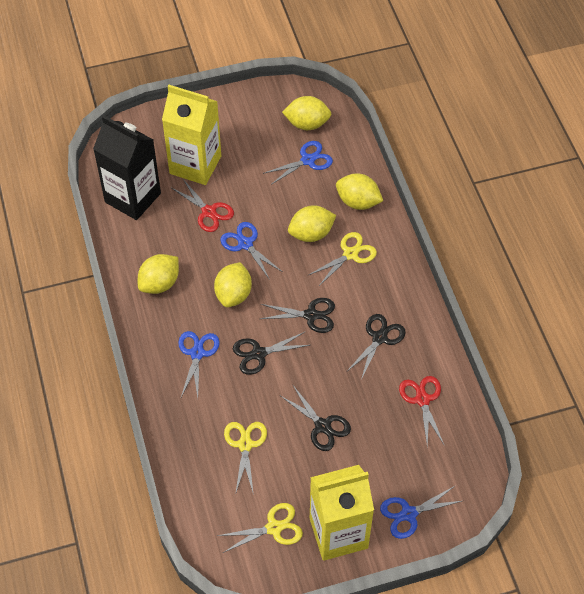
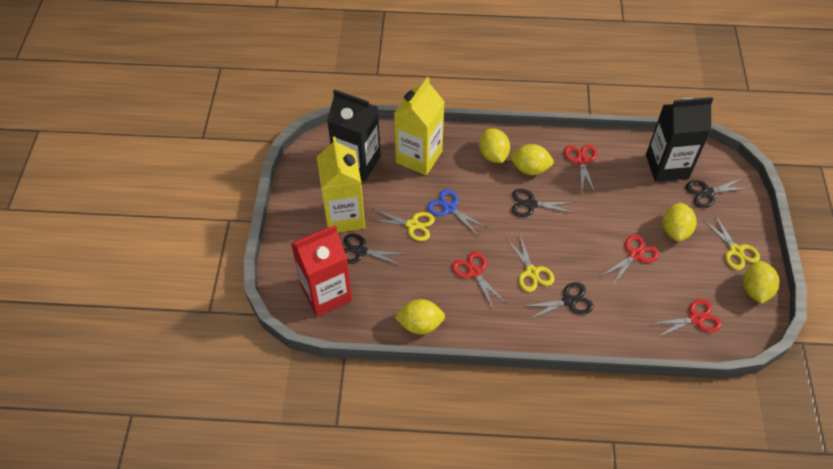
black carton: 1 -> 2
blue scissors: 4 -> 1
red carton: 0 -> 1
red scissors: 2 -> 4

